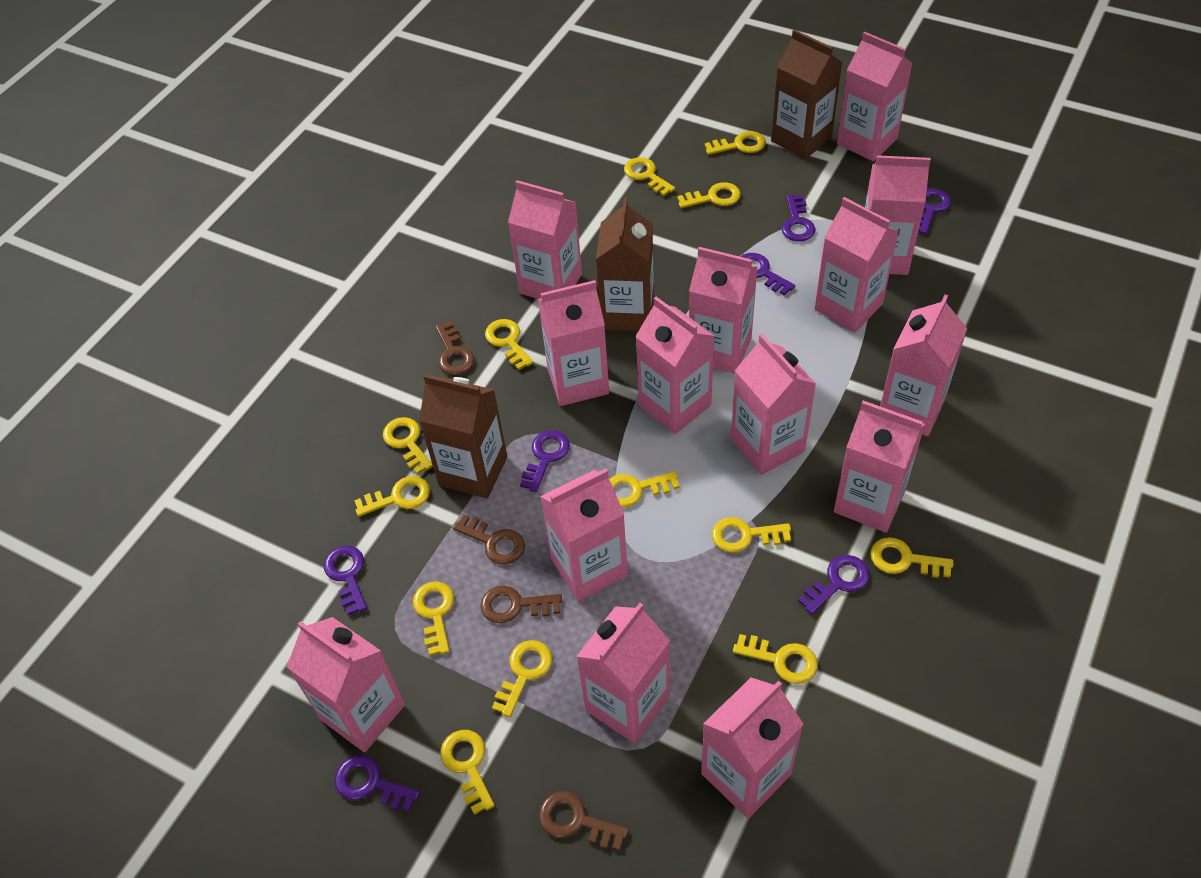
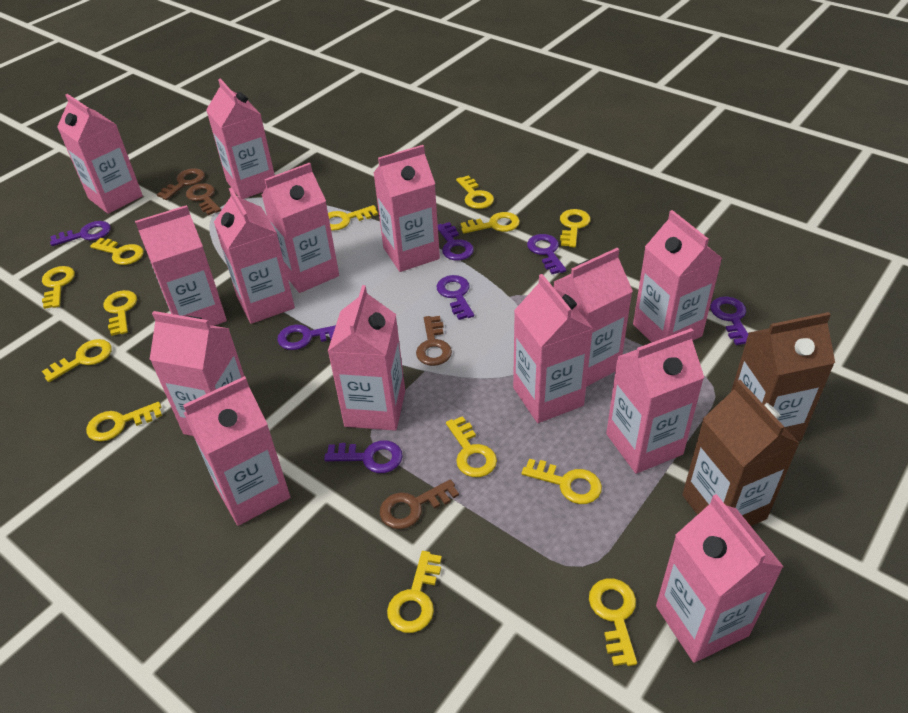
brown carton: 3 -> 2

